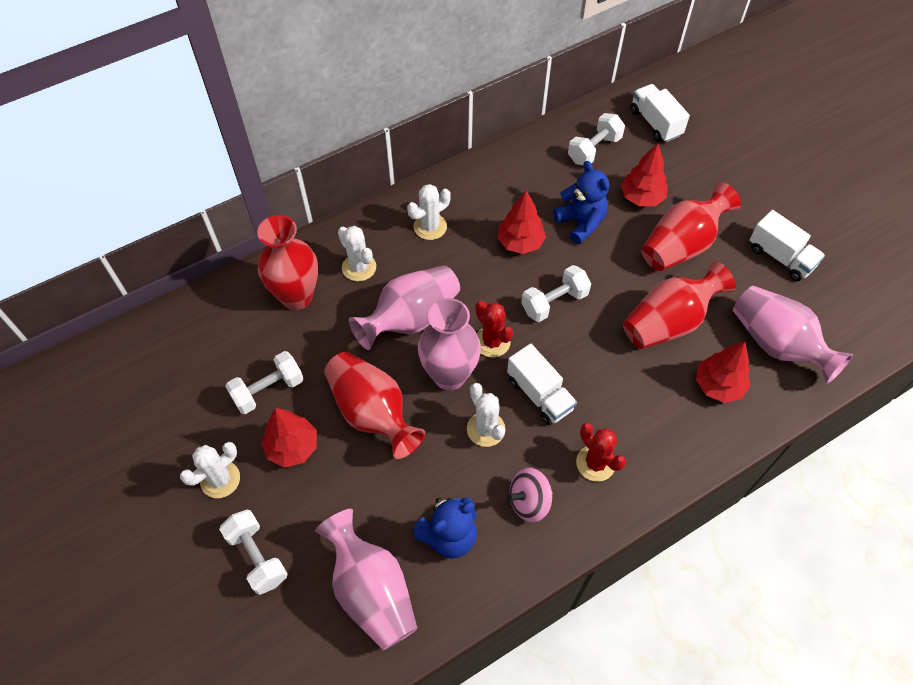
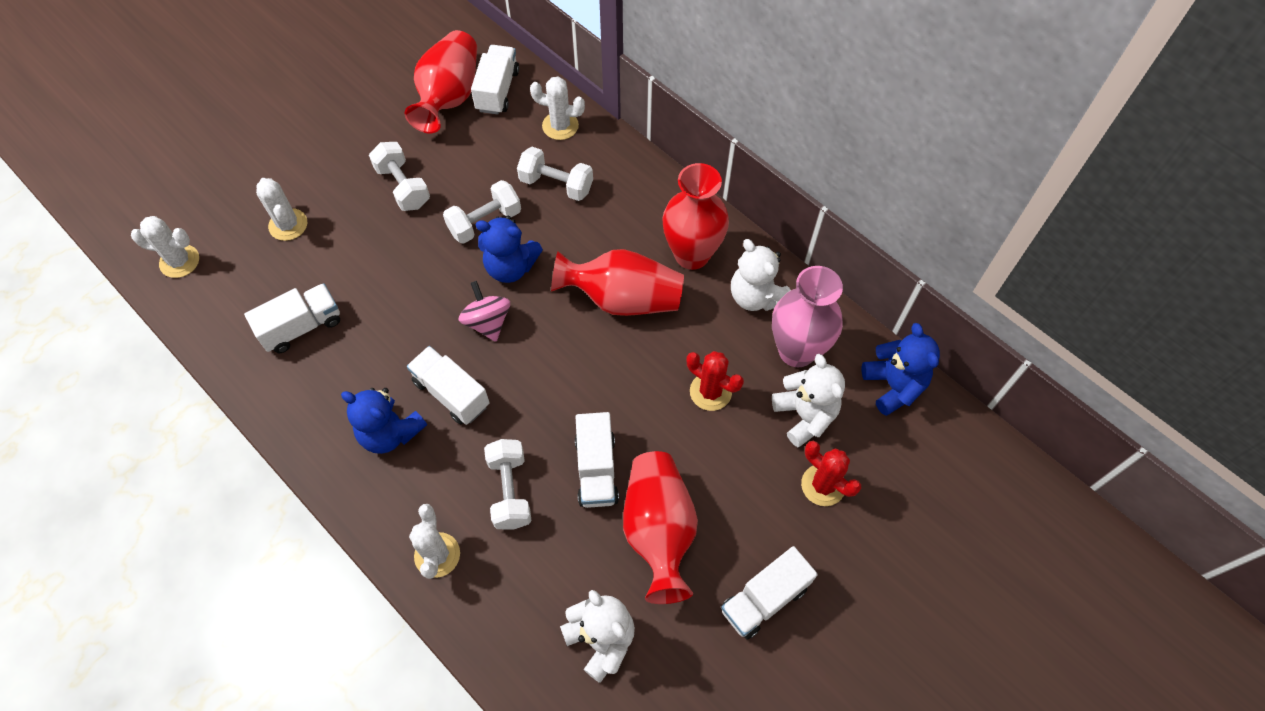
blue teddy bear: 2 -> 3
pink vase: 4 -> 1
red tree: 4 -> 0
white teddy bear: 0 -> 3
white truck: 3 -> 5

